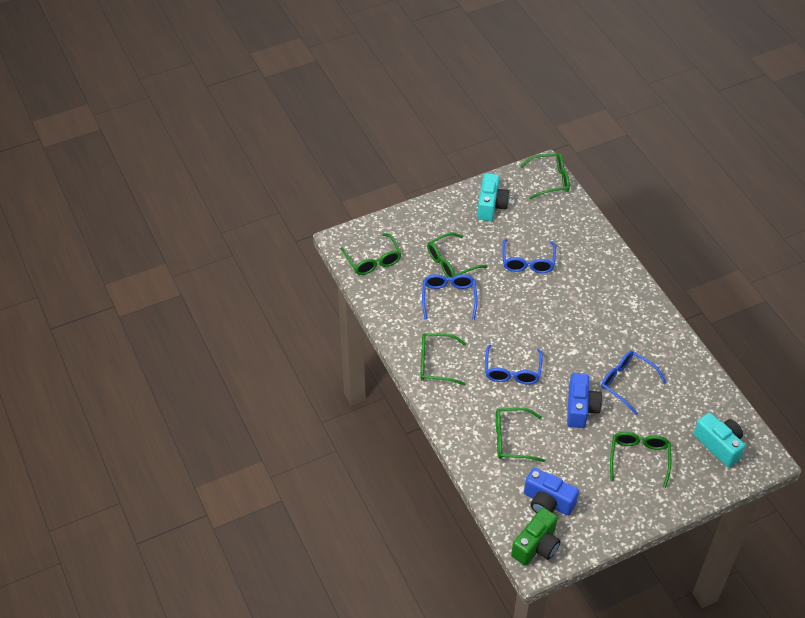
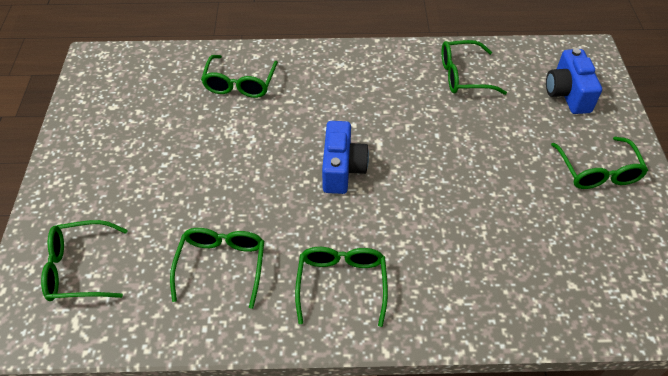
blue glasses: 4 -> 0
green camera: 1 -> 0
turquoise camera: 2 -> 0

